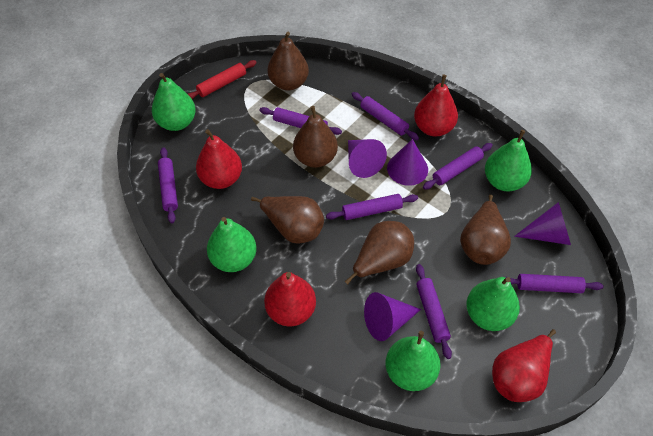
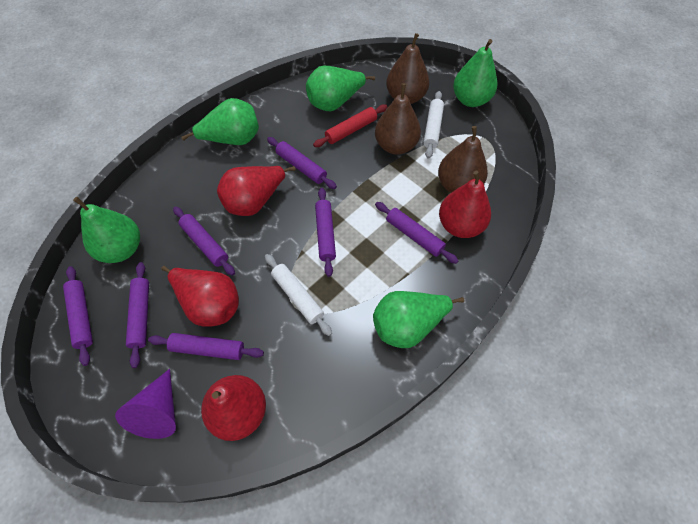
brown pear: 5 -> 3
purple cone: 4 -> 1
white rolling pin: 0 -> 2

